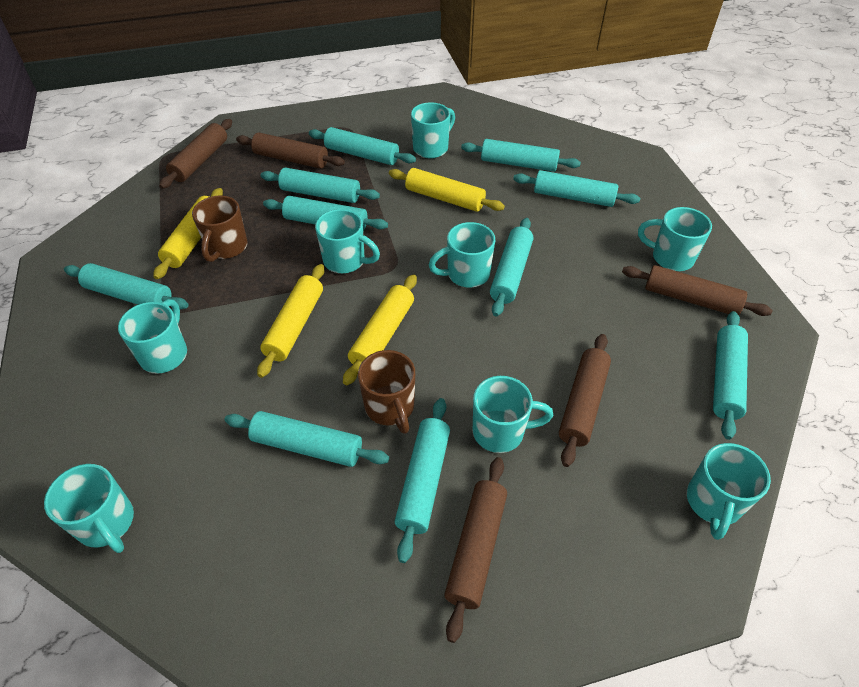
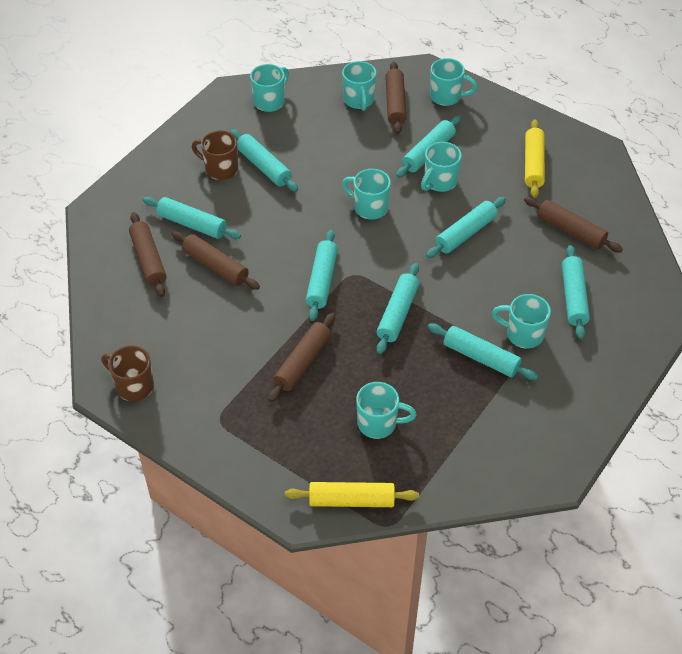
turquoise mug: 8 -> 7
turquoise rolling pin: 10 -> 8
yellow rolling pin: 4 -> 2

